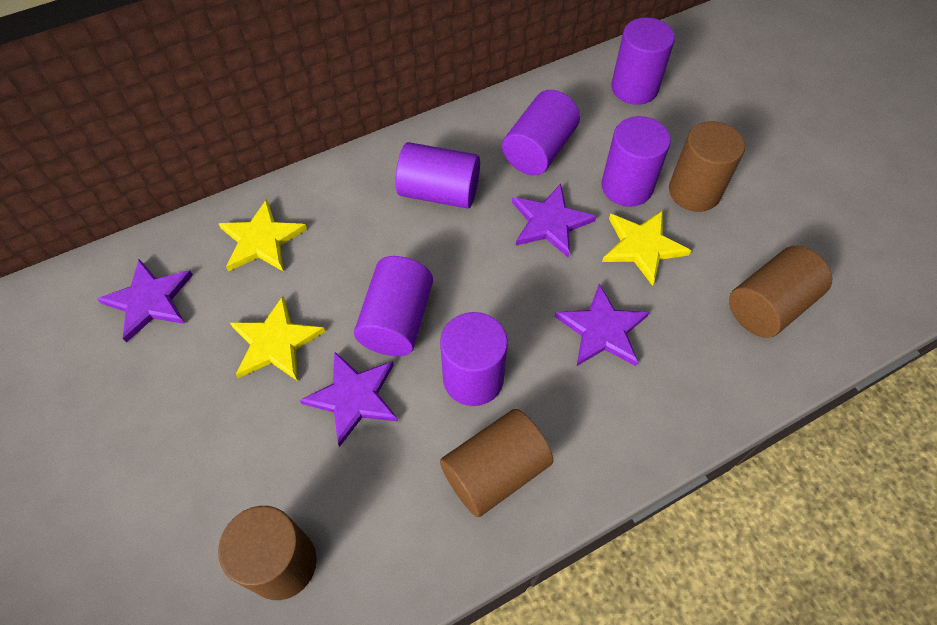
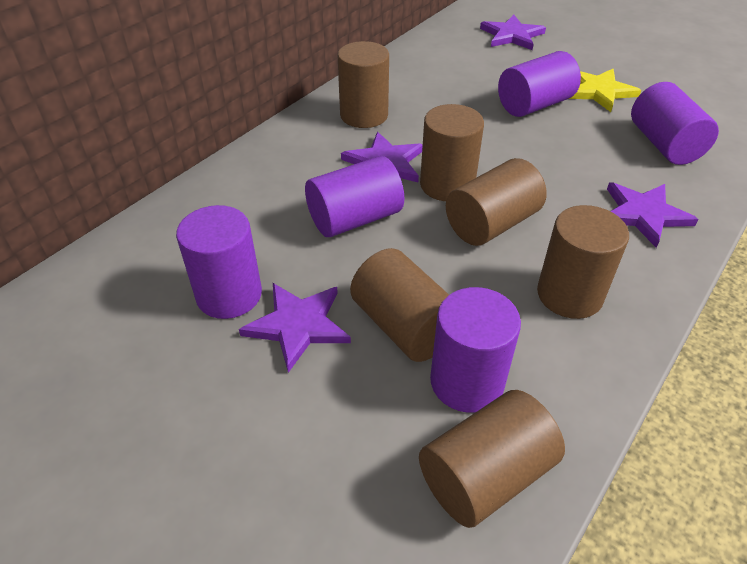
brown cylinder: 4 -> 6
purple cylinder: 6 -> 5
yellow star: 3 -> 1

